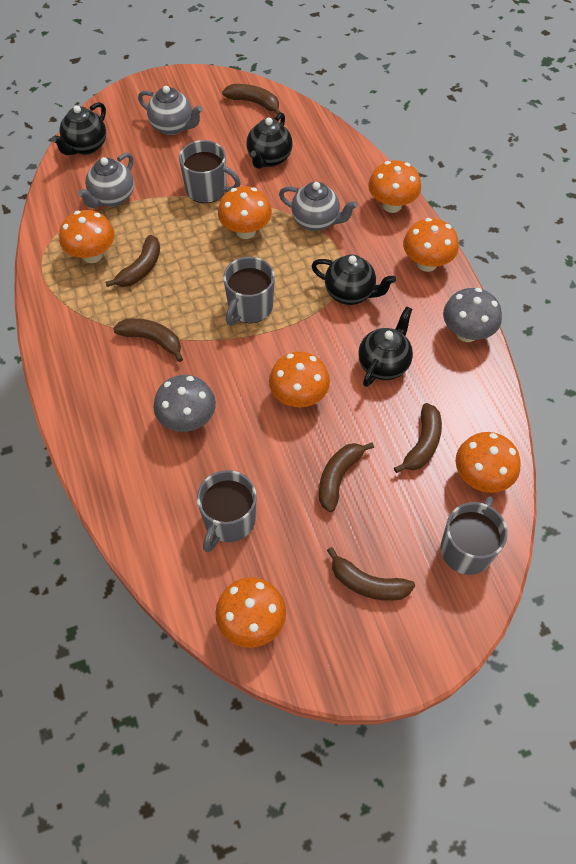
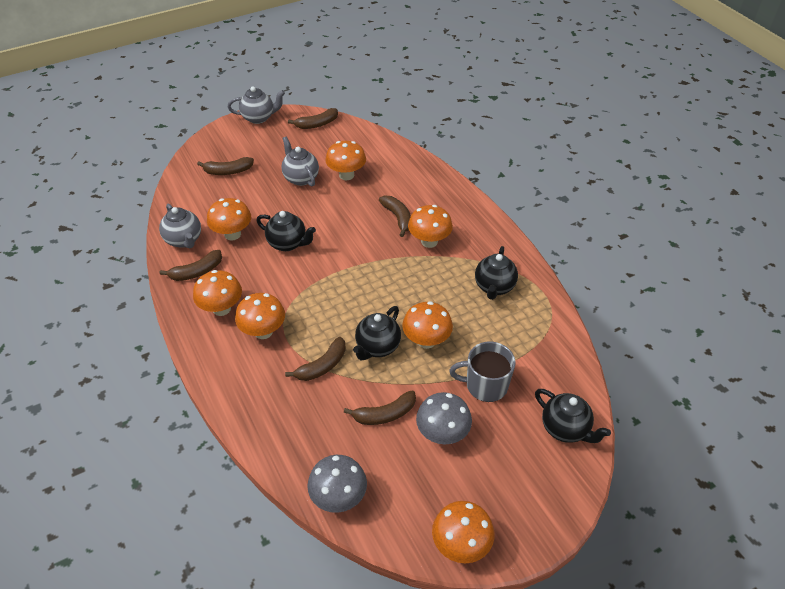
grey mug: 4 -> 1

